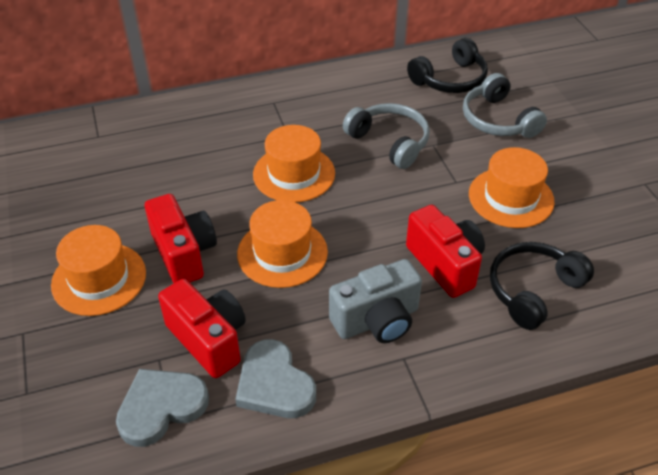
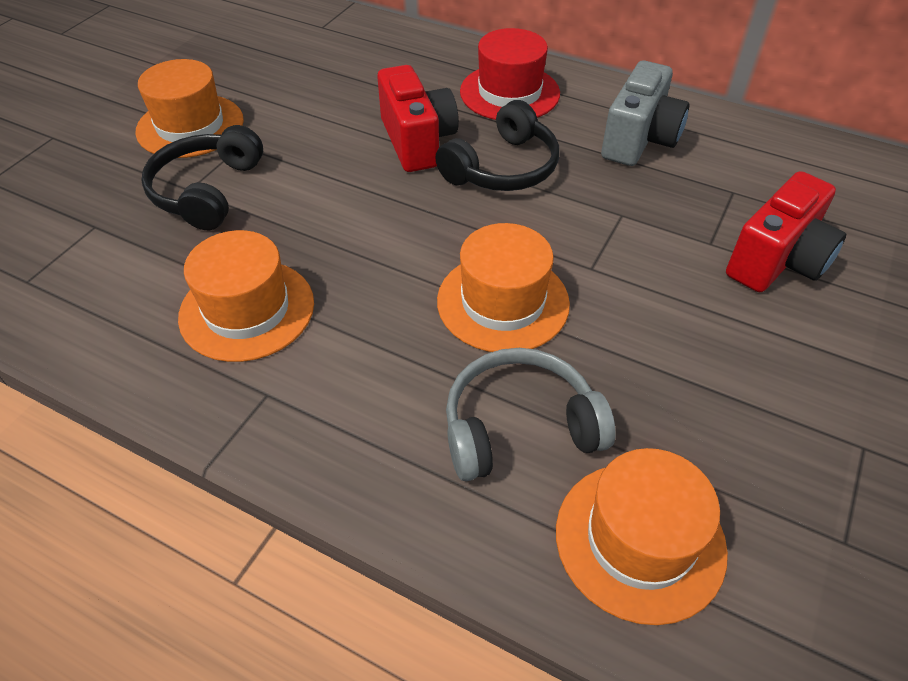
grey headphones: 2 -> 1
grey heart: 2 -> 0
red camera: 3 -> 2
red hat: 0 -> 1

